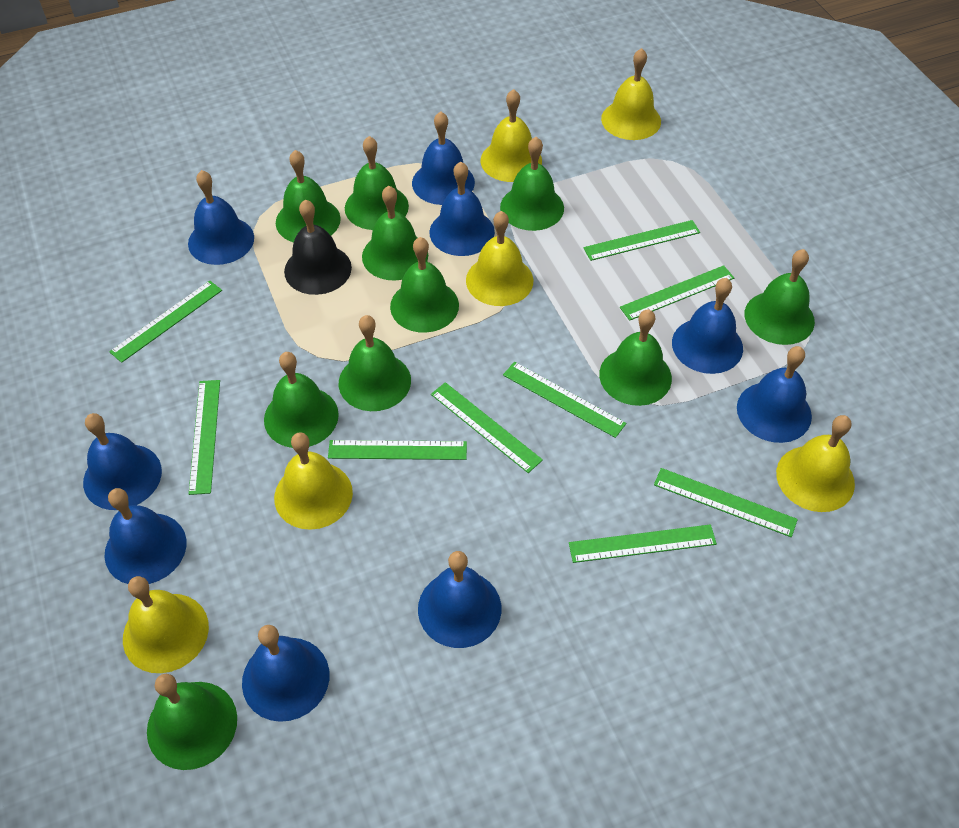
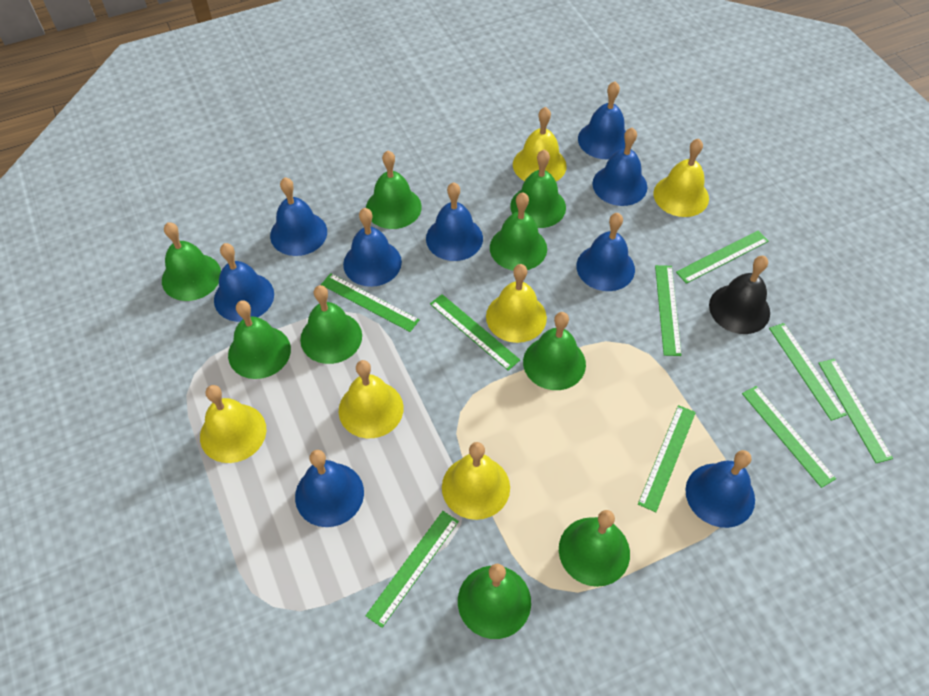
green bell: 10 -> 9

